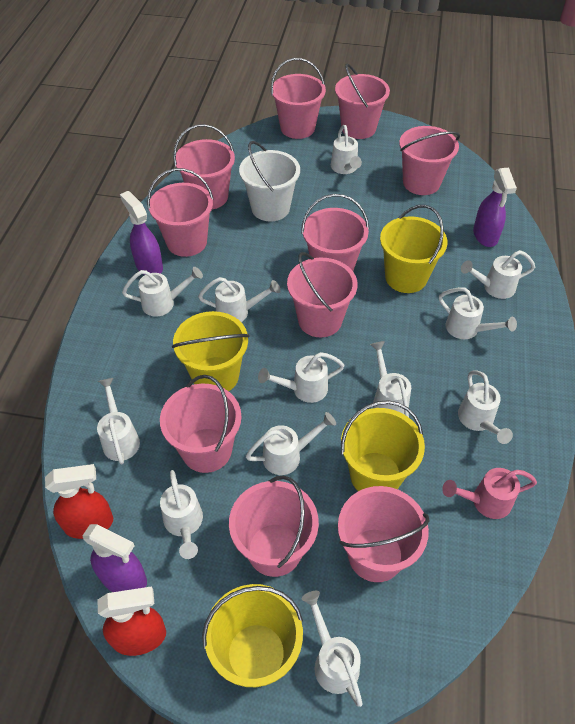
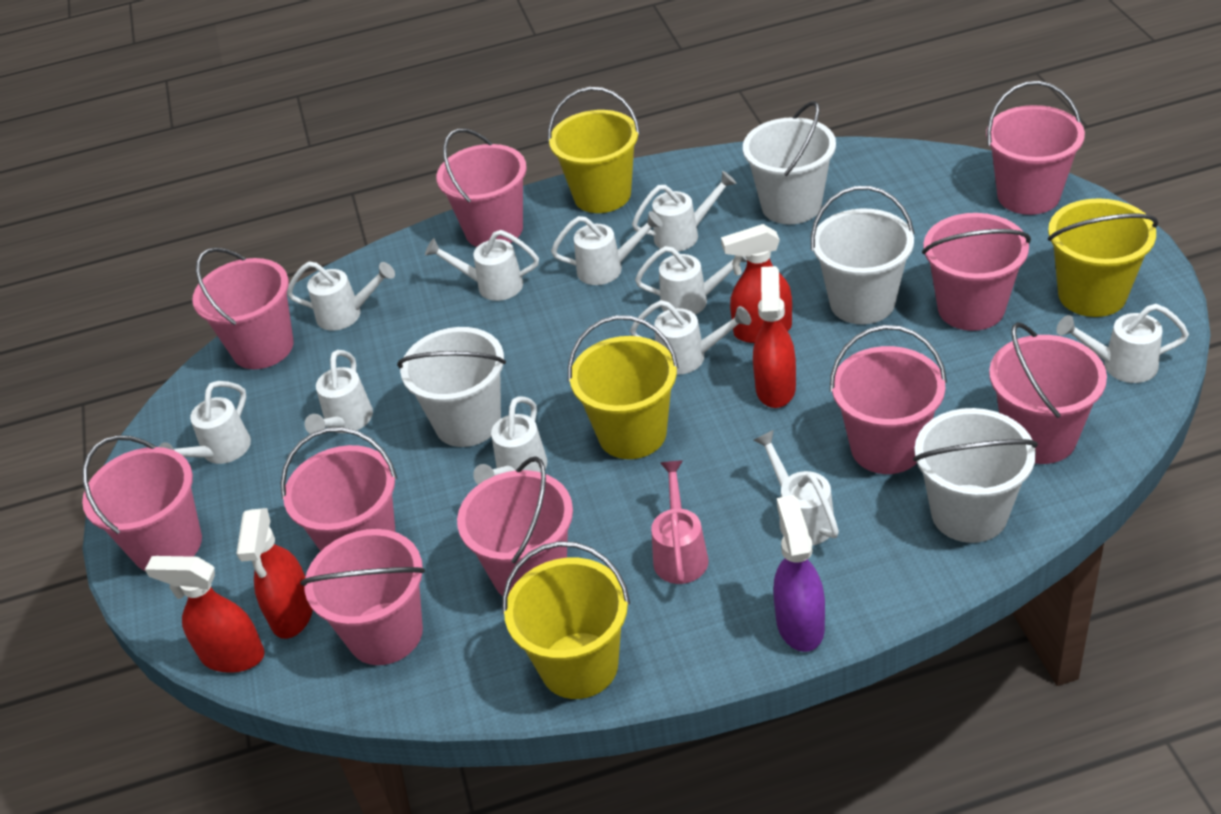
purple spray bottle: 3 -> 1
red spray bottle: 2 -> 4
white bucket: 1 -> 4
white watering can: 12 -> 11

